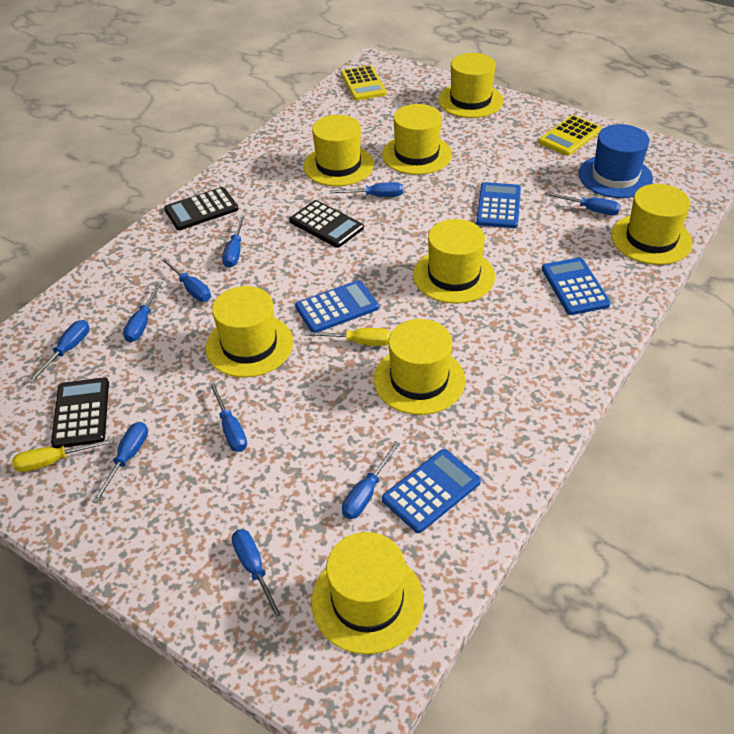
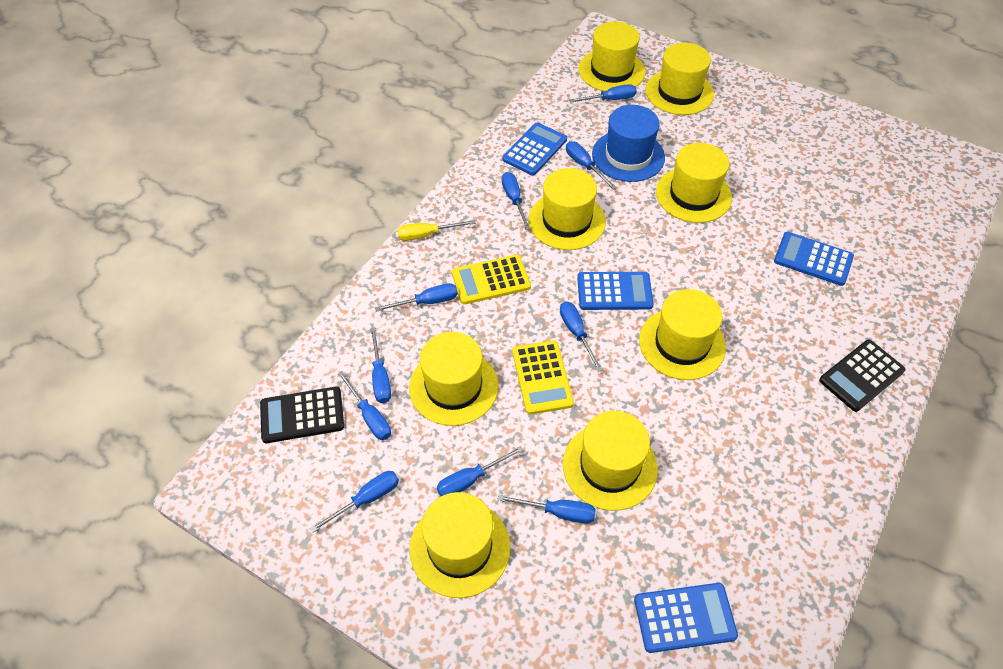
black calculator: 3 -> 2
yellow screwdriver: 2 -> 1

